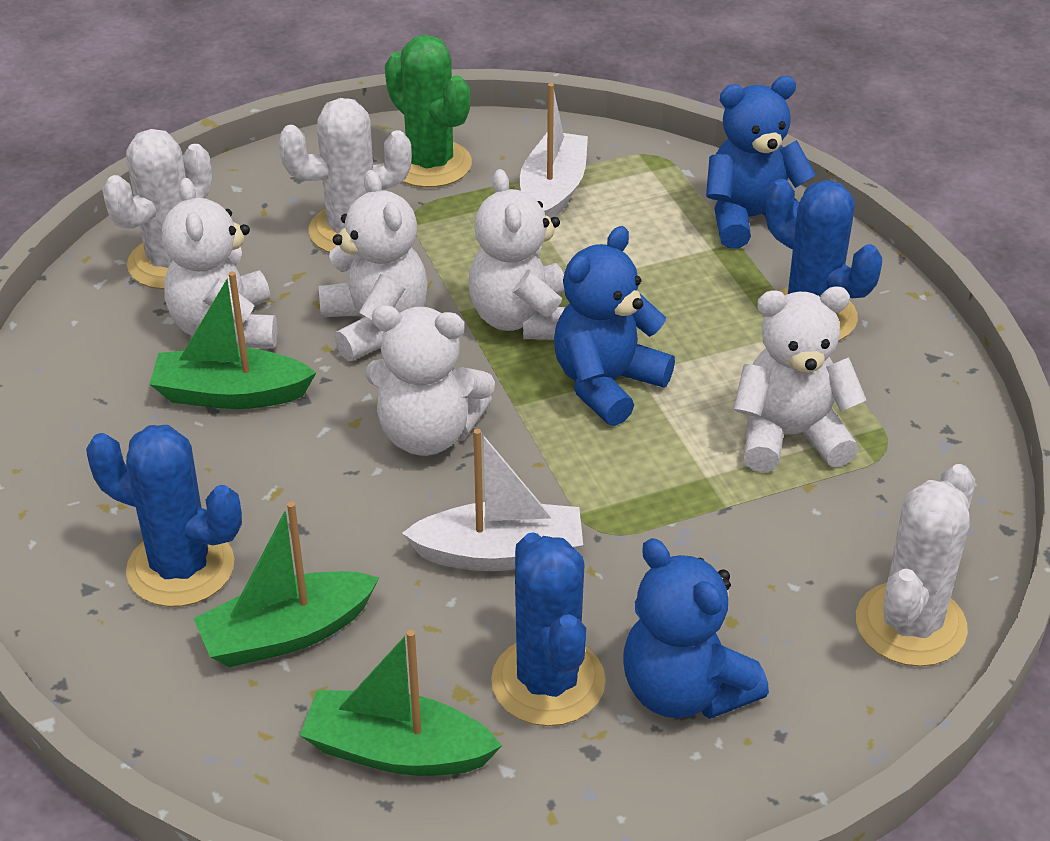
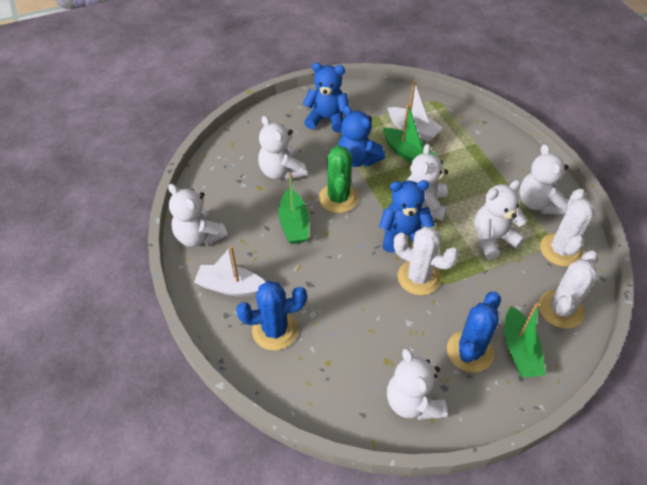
blue cactus: 3 -> 2
white teddy bear: 5 -> 6

